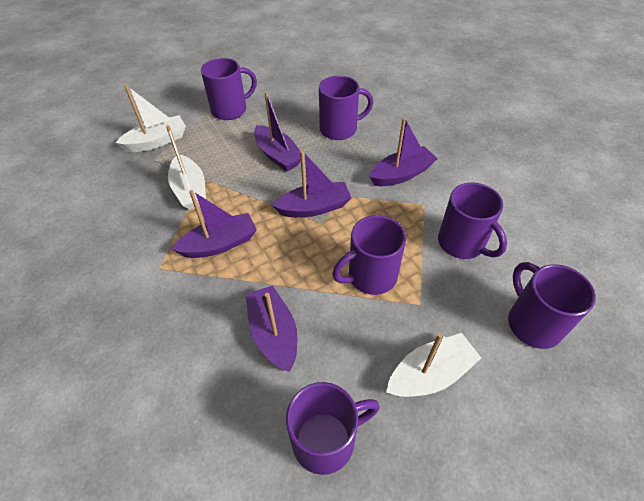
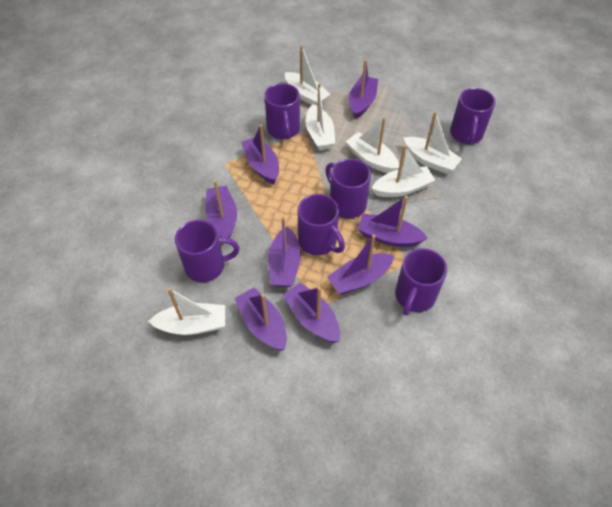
purple boat: 5 -> 8
white boat: 3 -> 6

